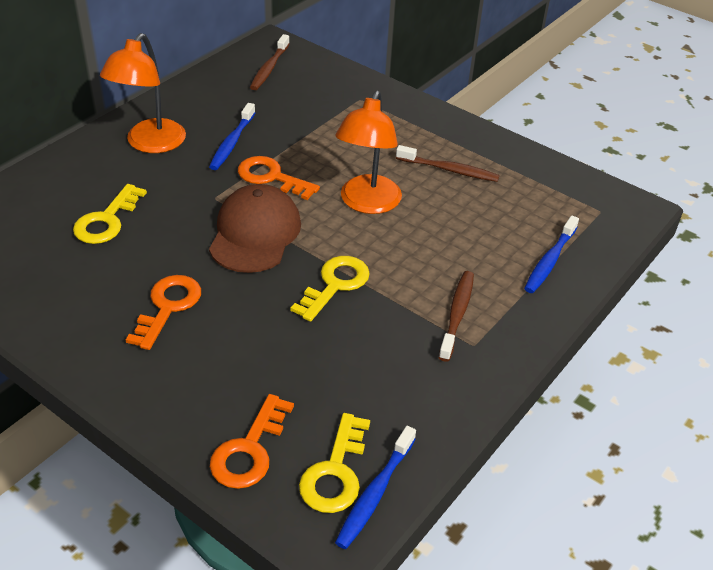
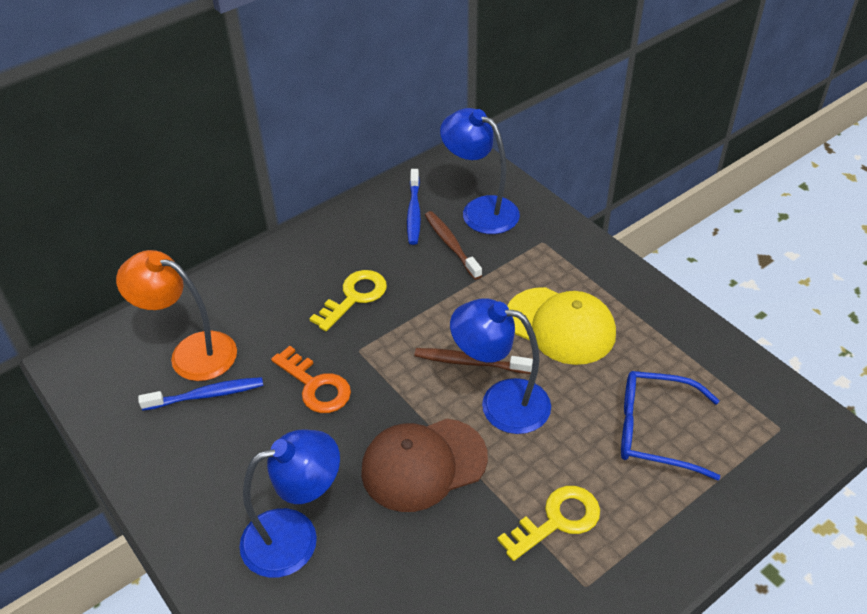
blue glasses: 0 -> 1
blue lamp: 0 -> 3
blue toothbrush: 3 -> 2
brown toothbrush: 3 -> 2
orange key: 3 -> 1
orange lamp: 2 -> 1
yellow cap: 0 -> 1
yellow key: 3 -> 2

